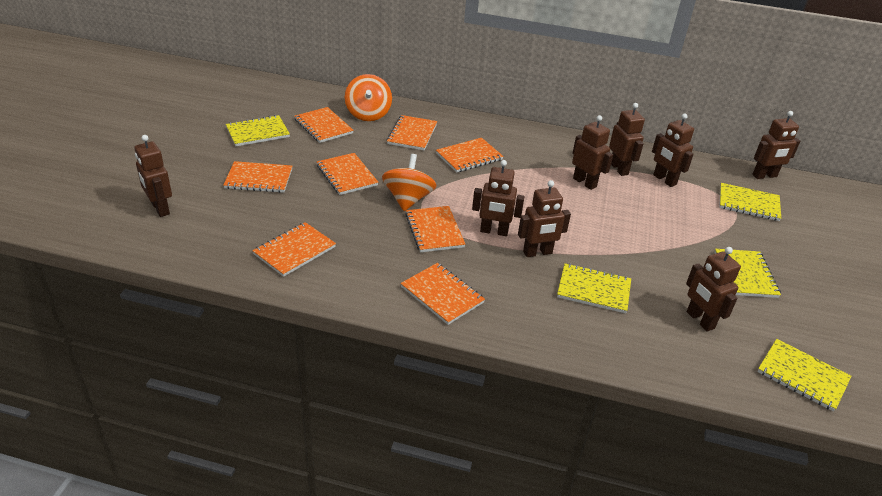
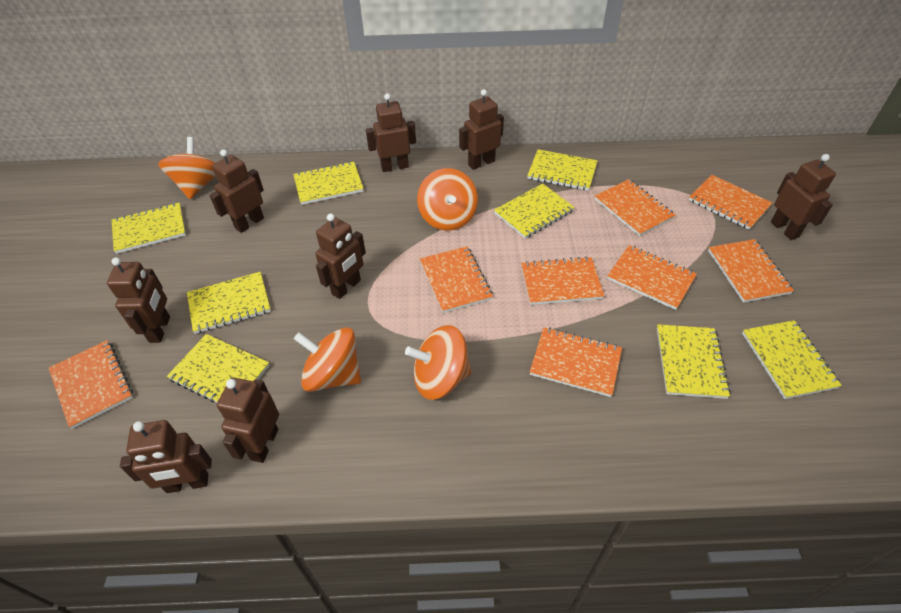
orange spinning top: 2 -> 4
yellow notebook: 5 -> 8

